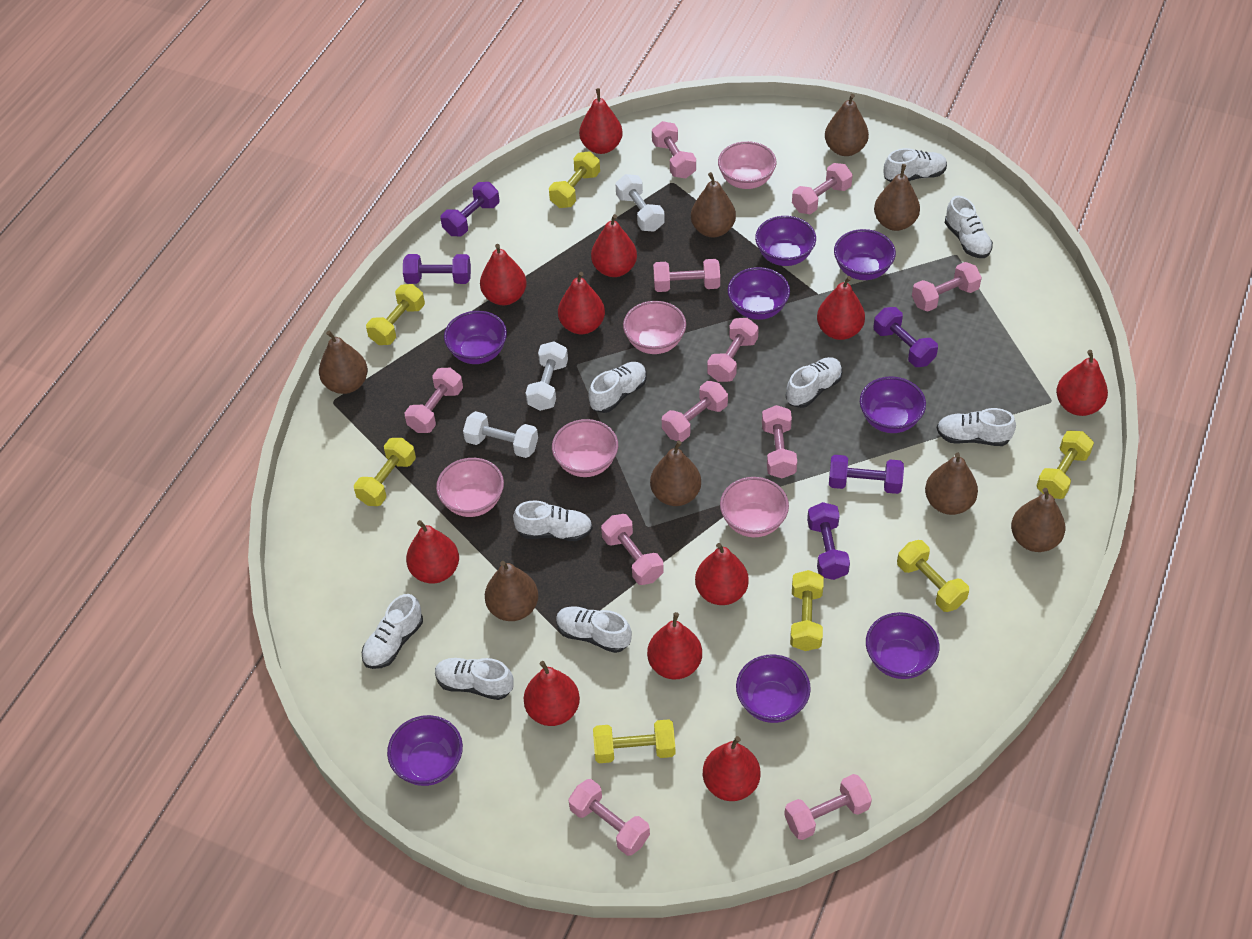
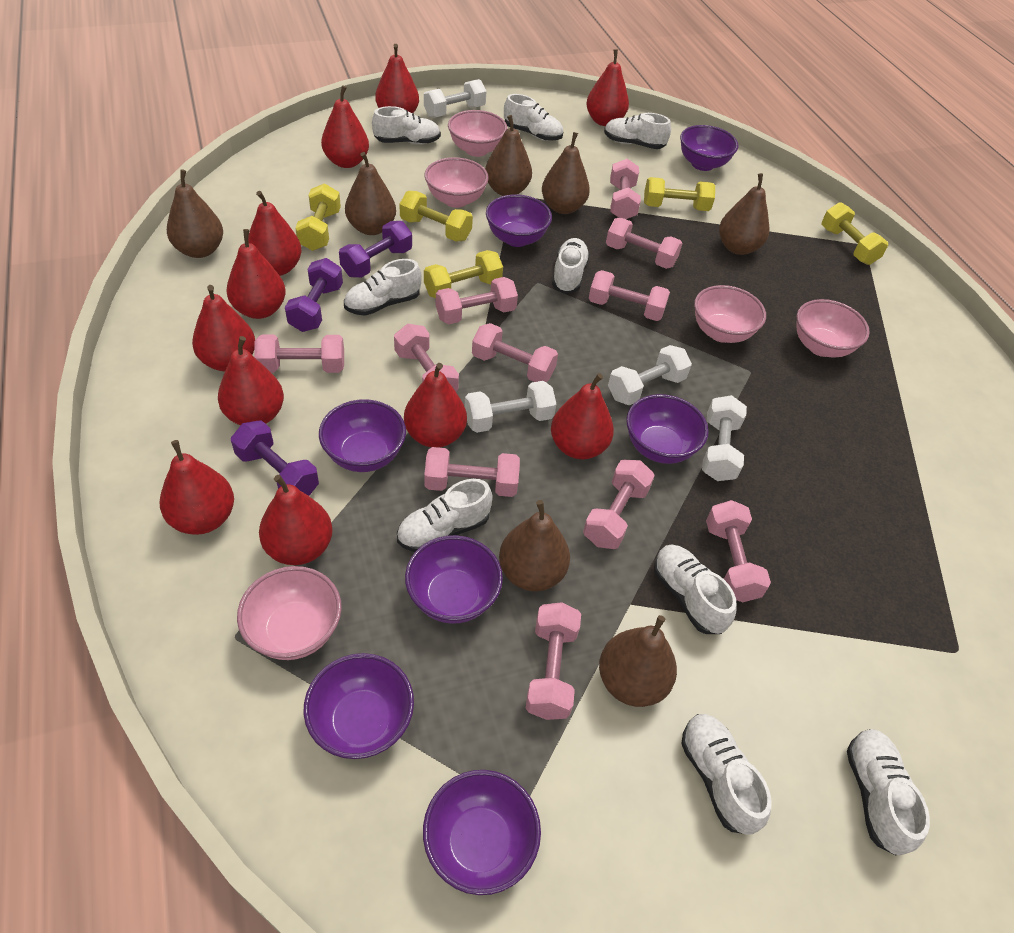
brown pear: 8 -> 7
purple bowl: 8 -> 7
purple dumbbell: 5 -> 3
white dumbbell: 3 -> 4
yellow dumbbell: 7 -> 5

